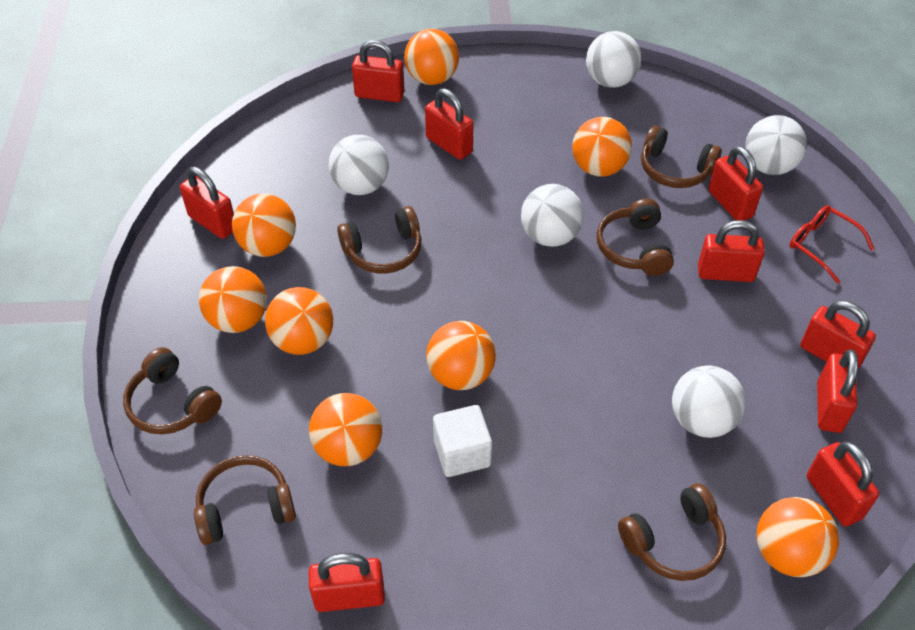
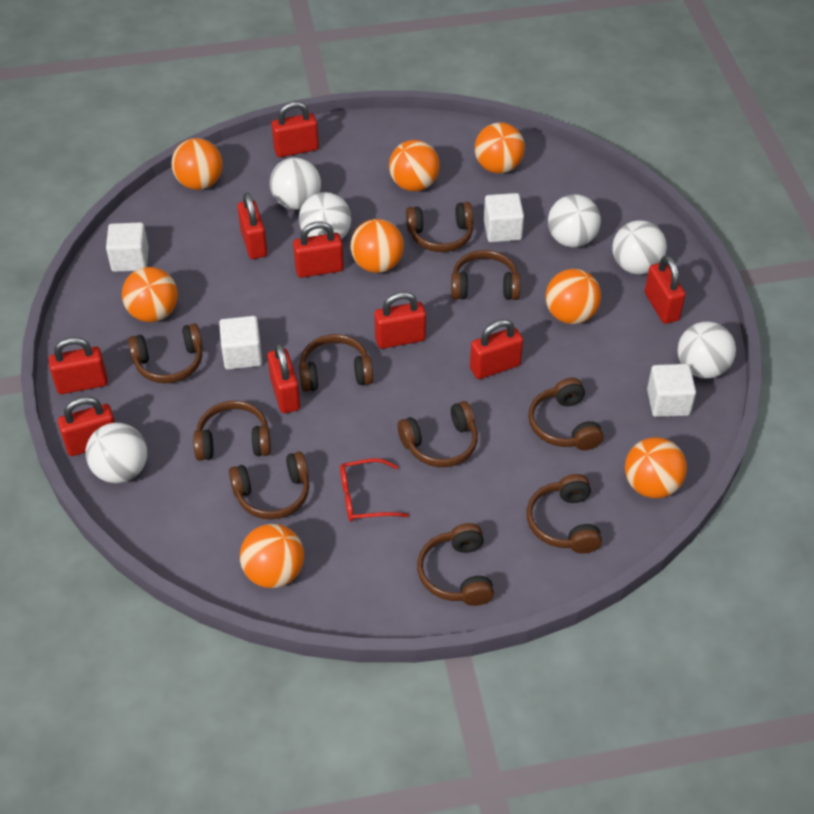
brown headphones: 6 -> 10
white ball: 5 -> 6
white cube: 1 -> 4

